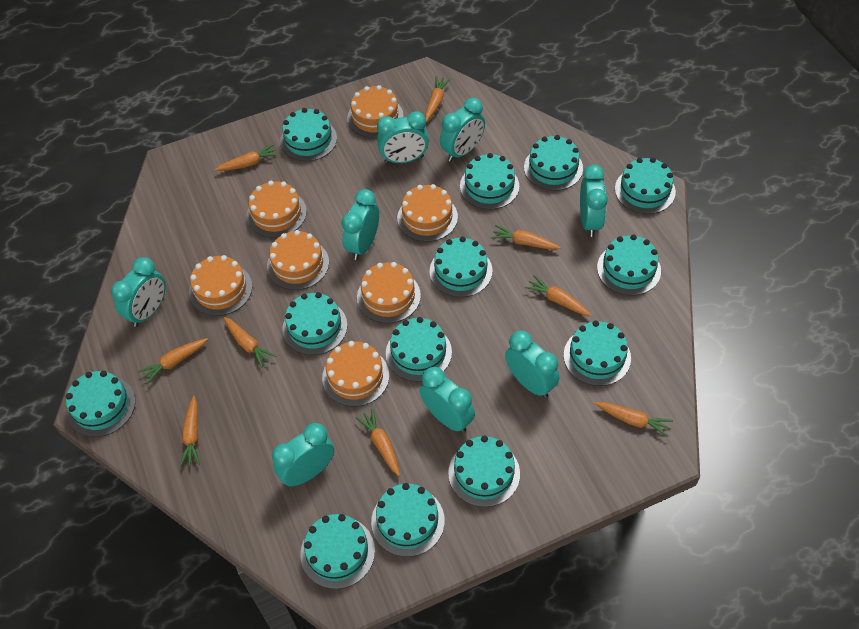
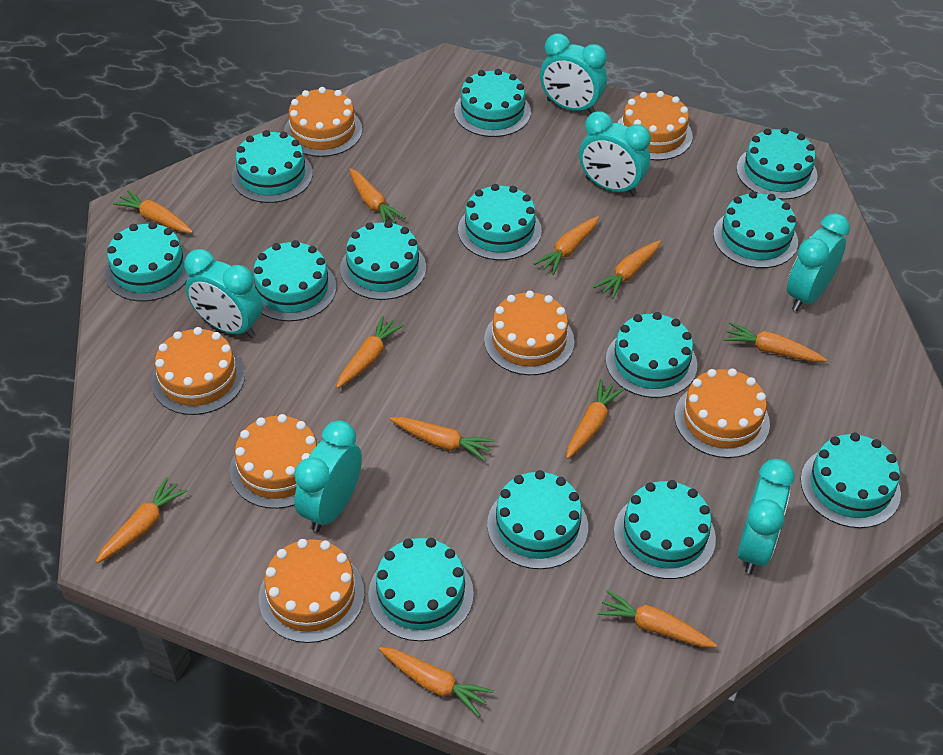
orange carrot: 9 -> 11
turquoise clock: 8 -> 6

